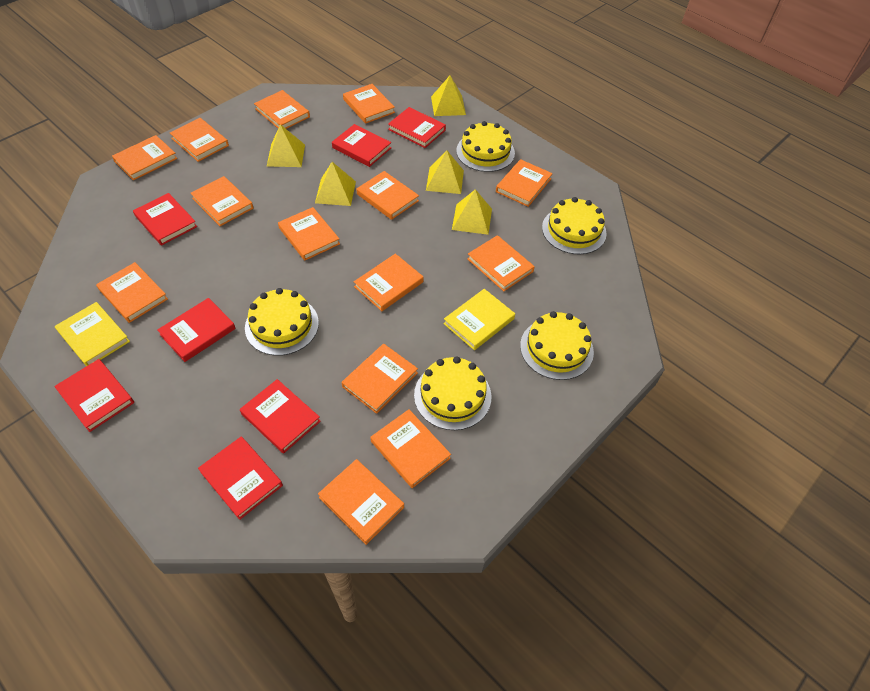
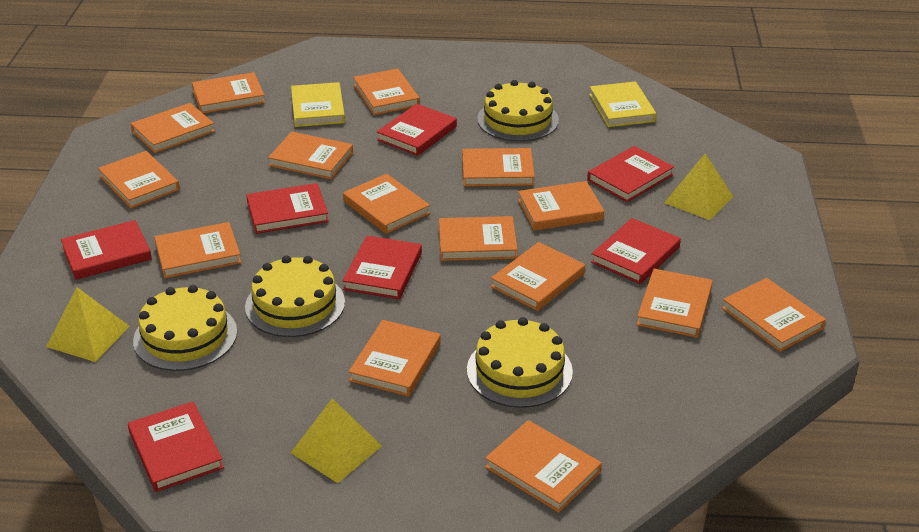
orange book: 14 -> 15
yellow cake: 5 -> 4
yellow pyramid: 5 -> 3

